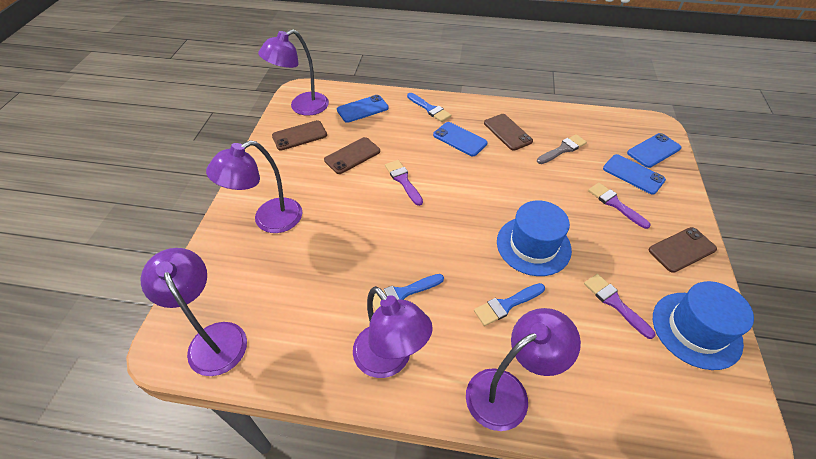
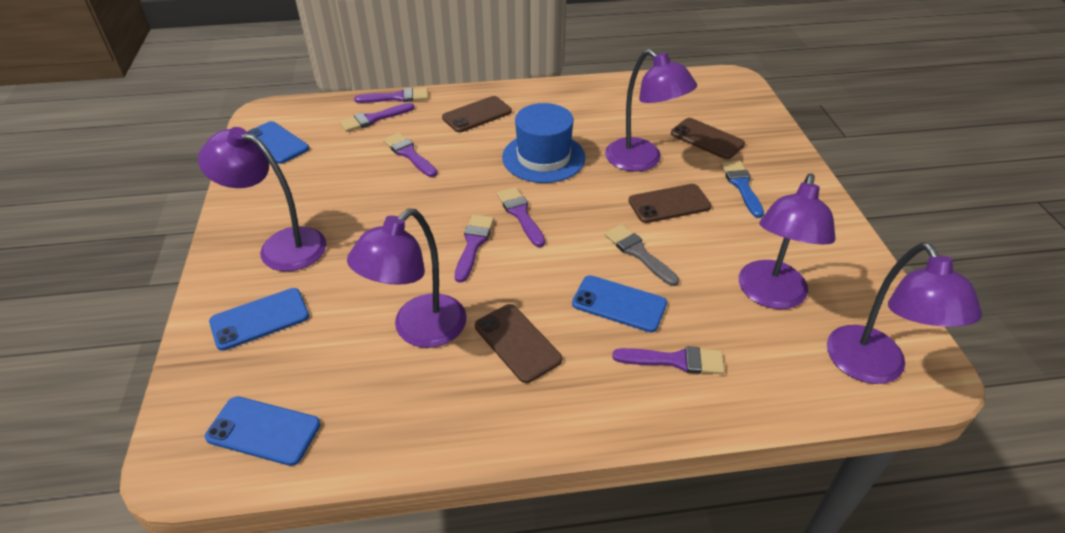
blue brush: 3 -> 1
blue hat: 2 -> 1
purple brush: 3 -> 6

